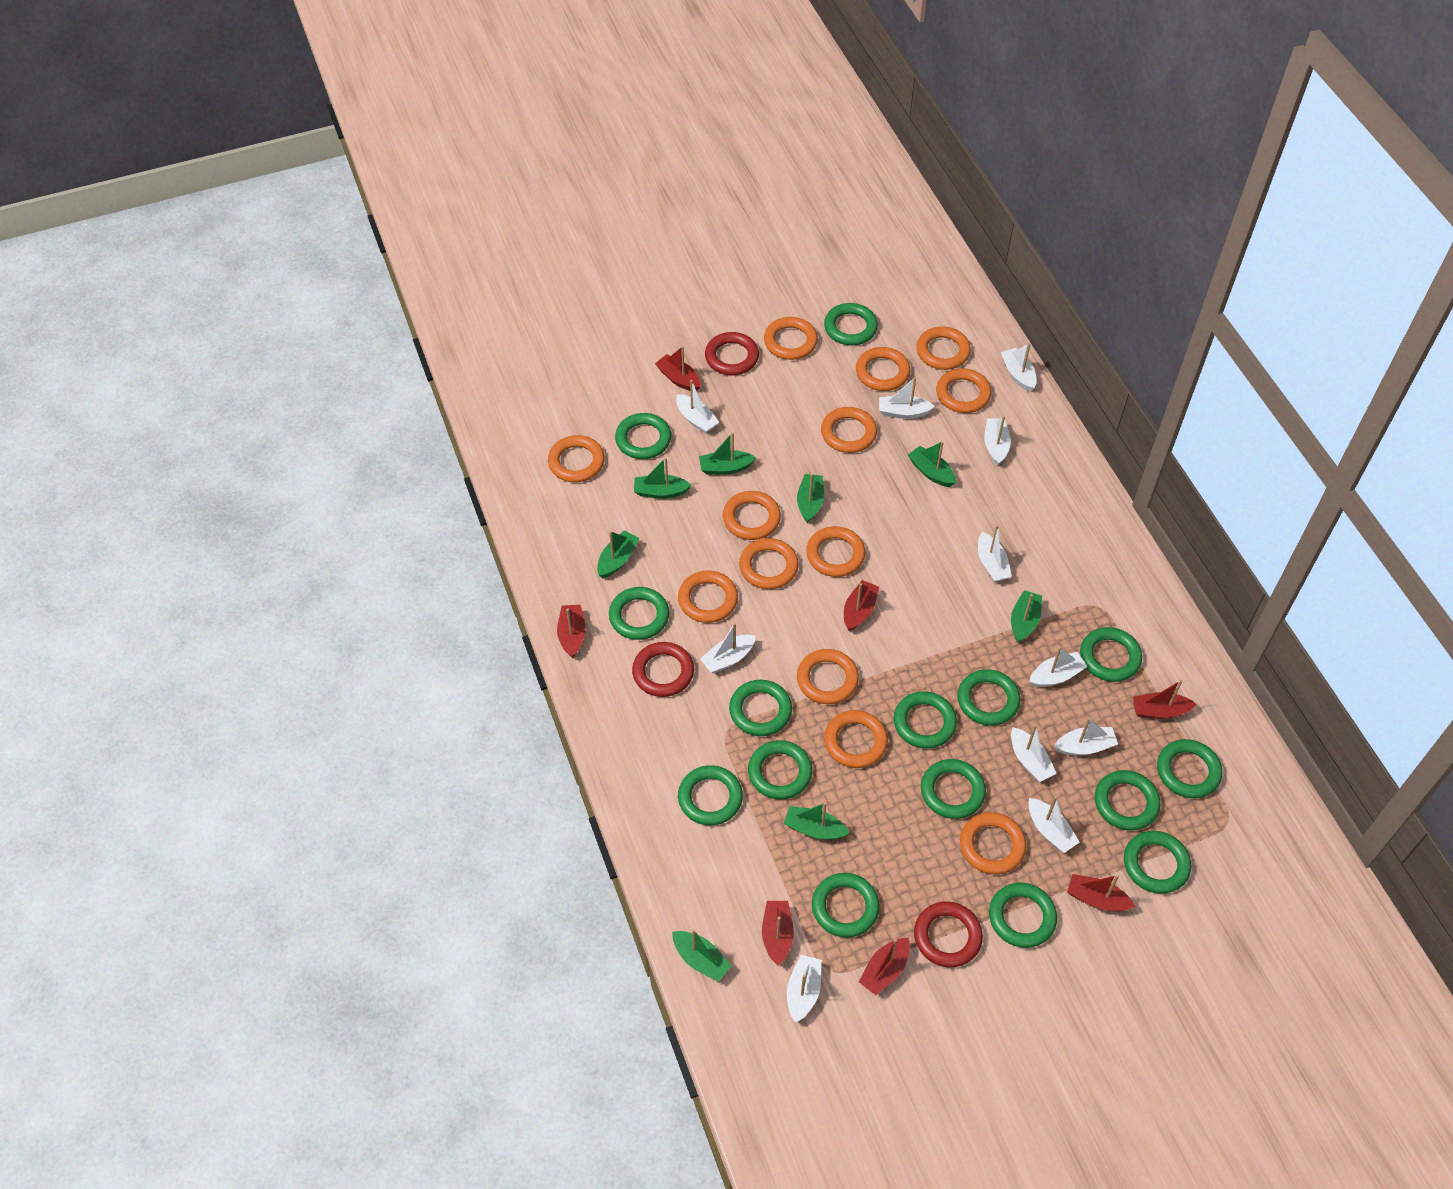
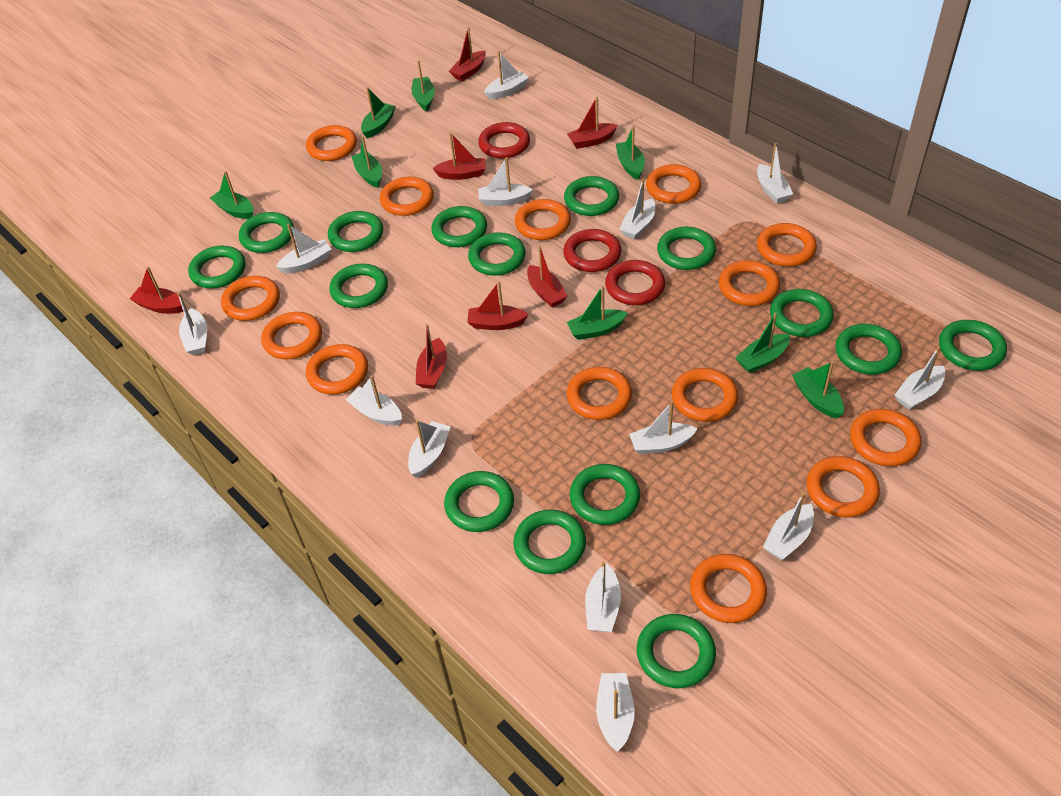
orange ring: 13 -> 14
white boat: 11 -> 13

